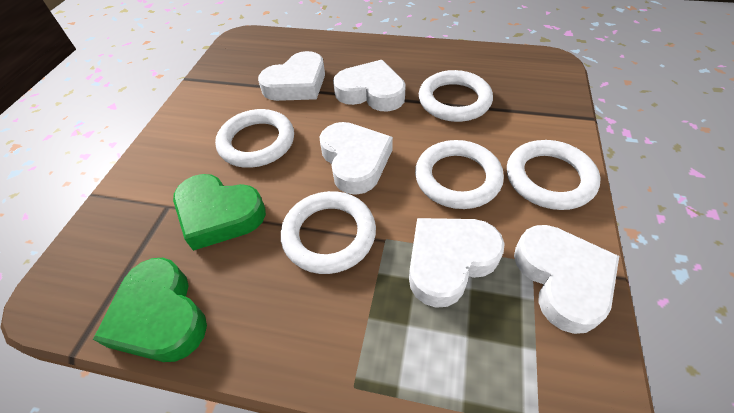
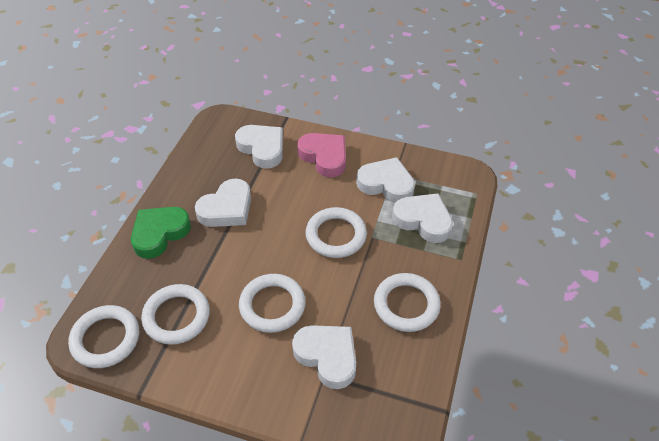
green heart: 2 -> 1
pink heart: 0 -> 1

